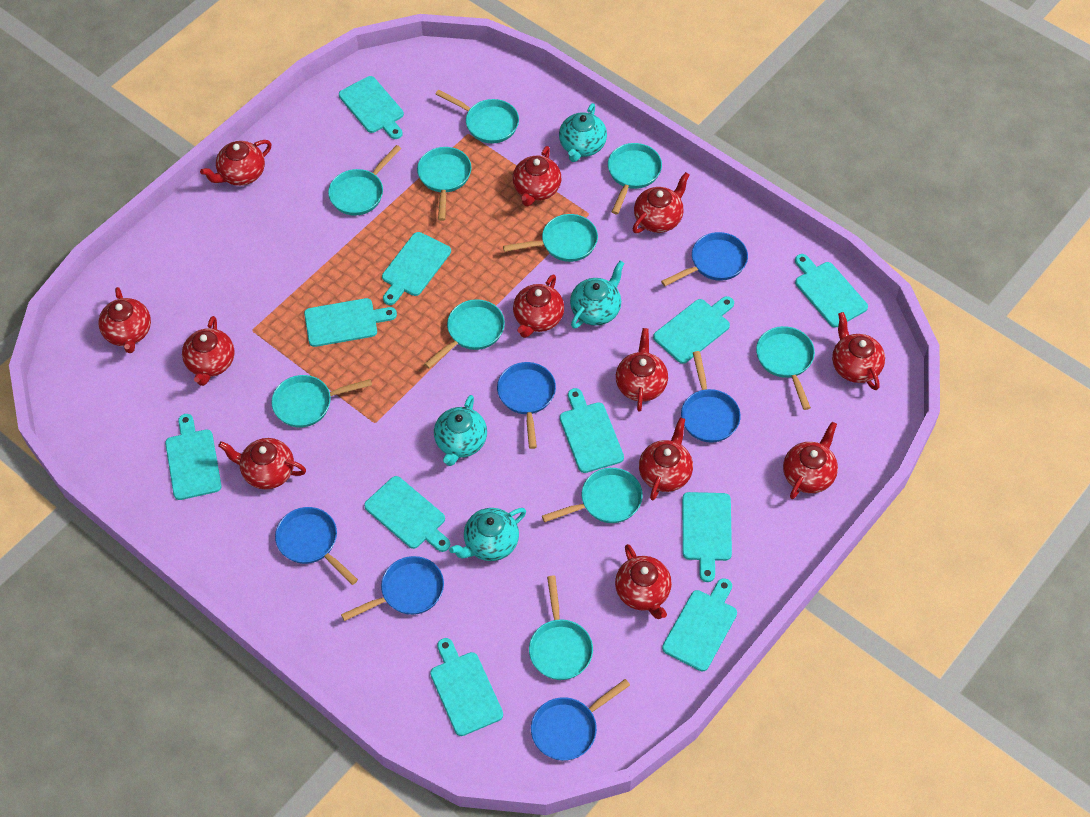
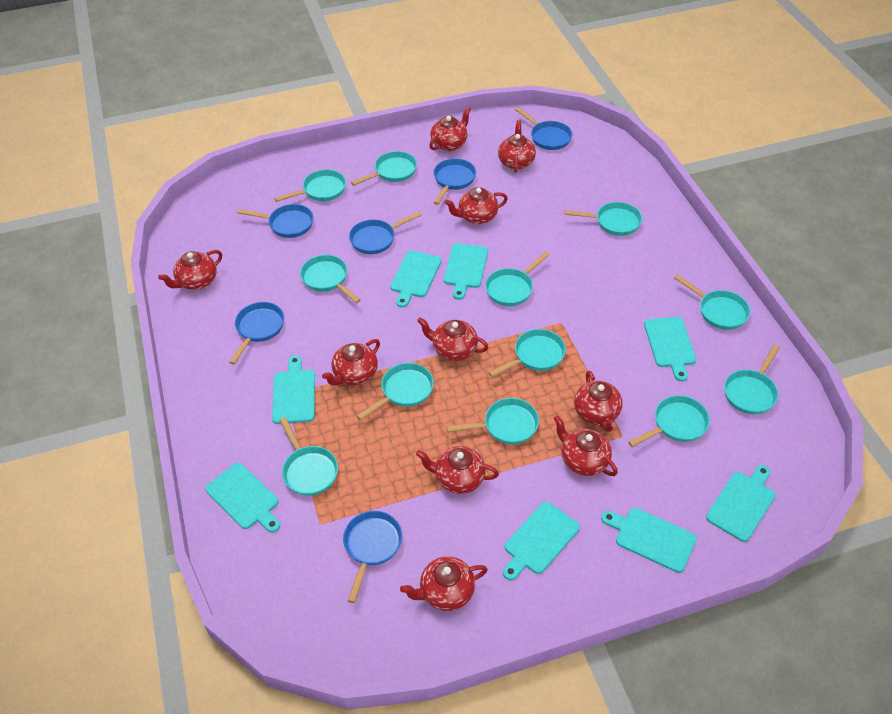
red teapot: 12 -> 10
turquoise cutting board: 11 -> 8
turquoise pan: 10 -> 12
turquoise teapot: 4 -> 0

